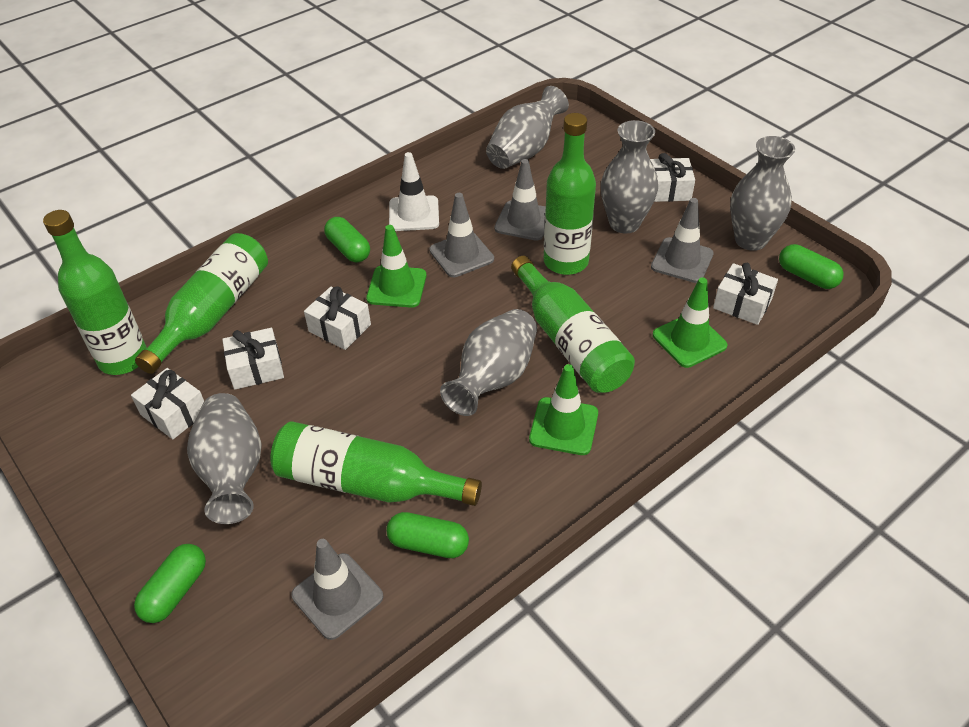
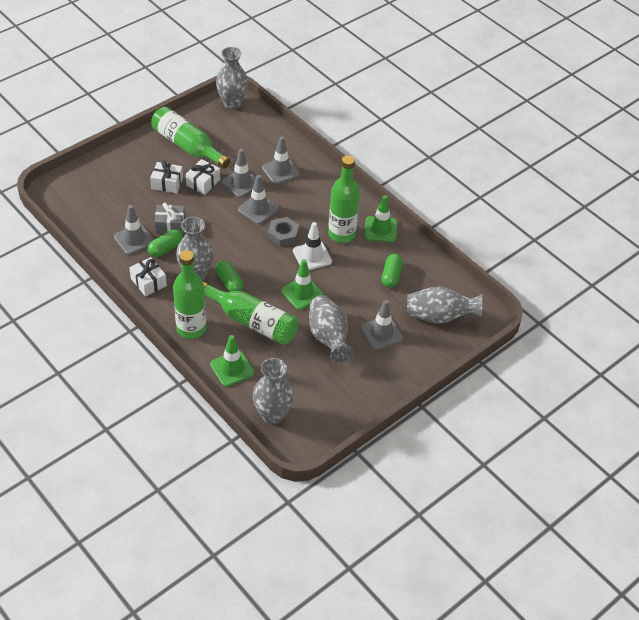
green bottle: 5 -> 4
green capsule: 4 -> 3
grey gift: 0 -> 1
grey nut: 0 -> 1
grey traffic cone: 4 -> 5
white gift: 5 -> 3

